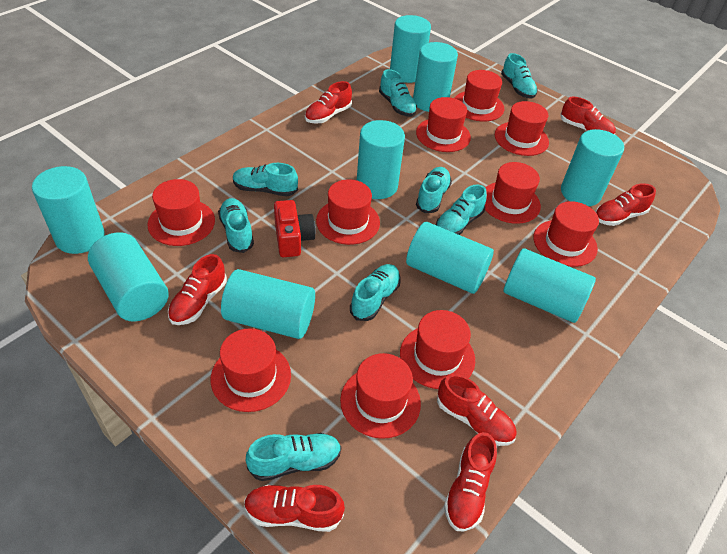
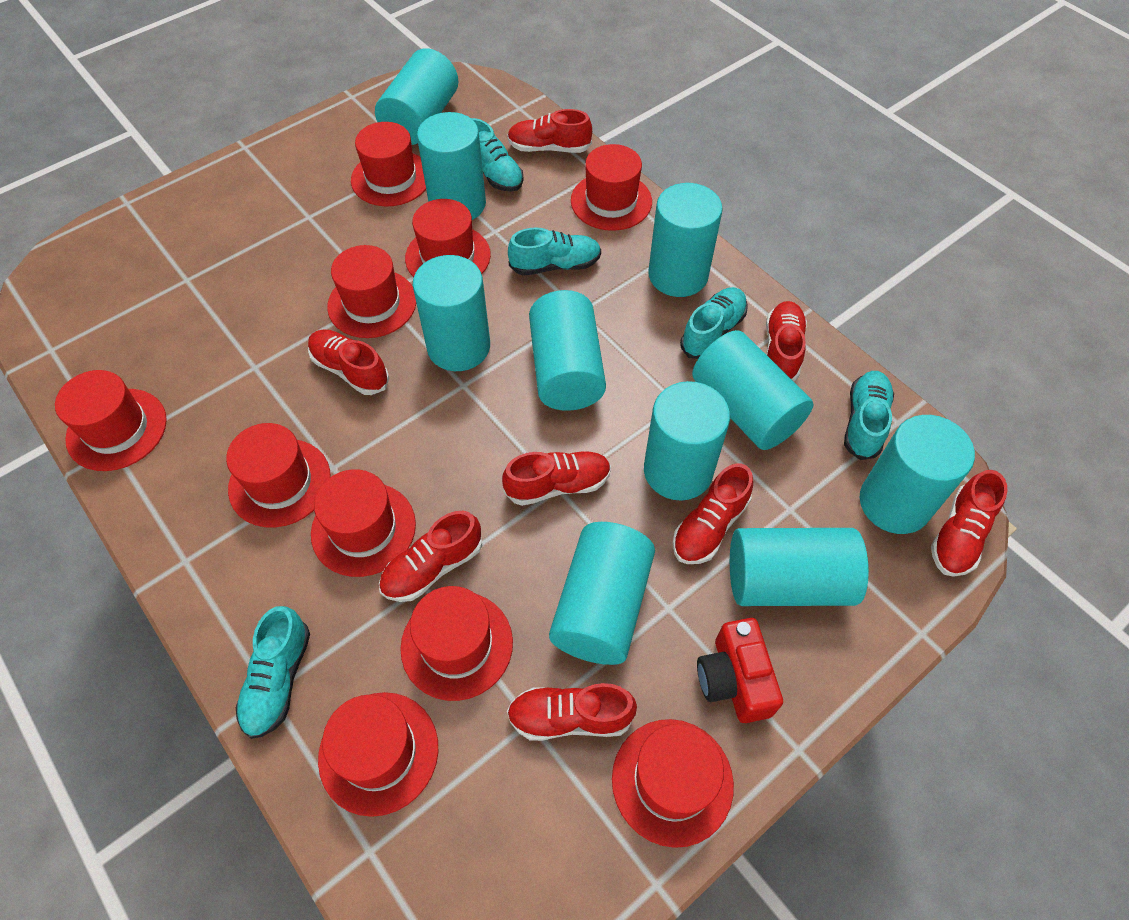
red shoe: 7 -> 8
turquoise cylinder: 9 -> 10
turquoise shoe: 8 -> 5

